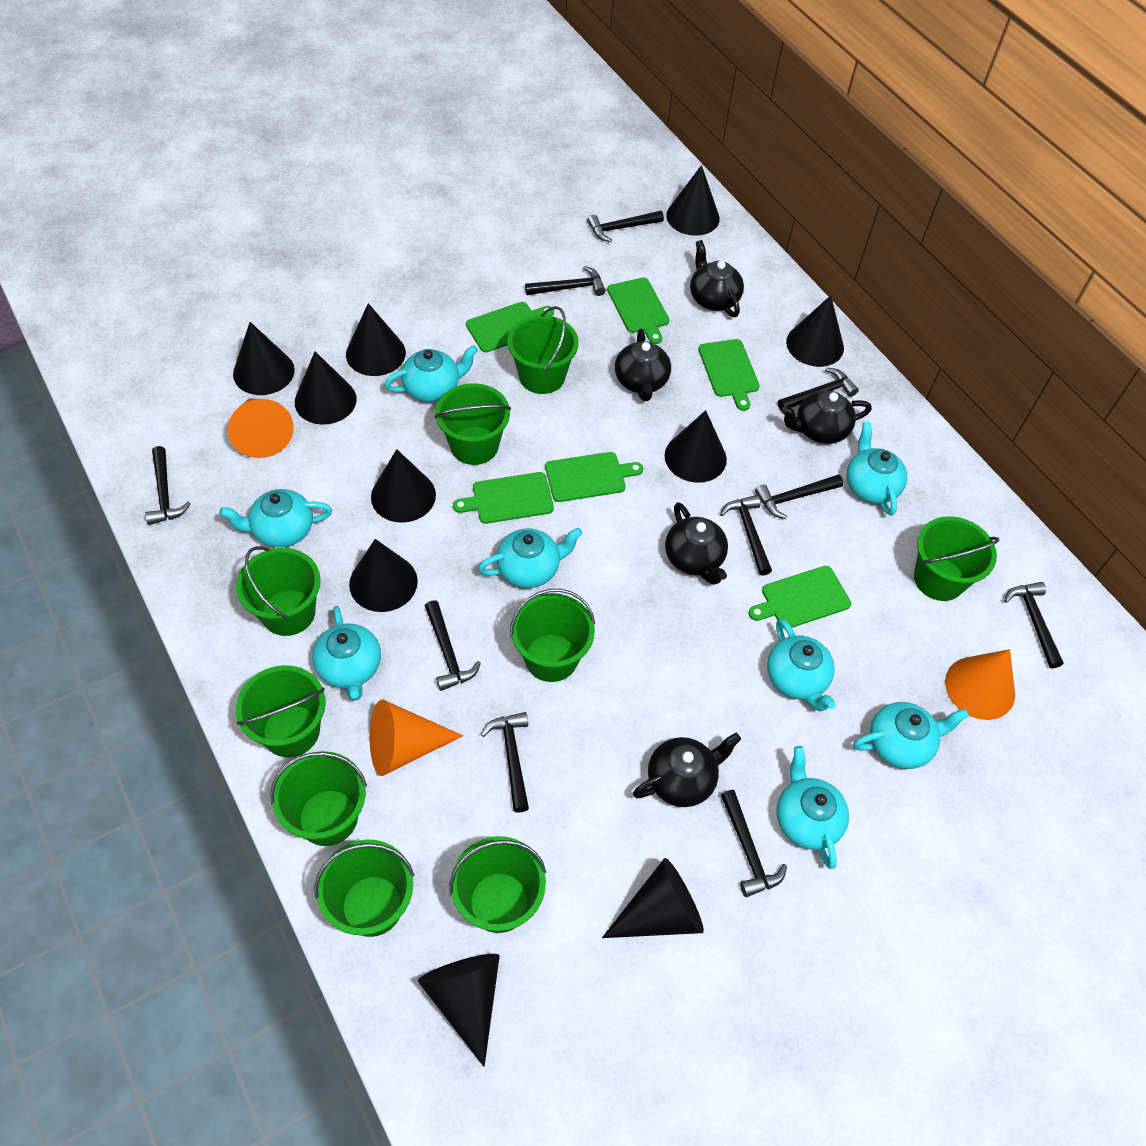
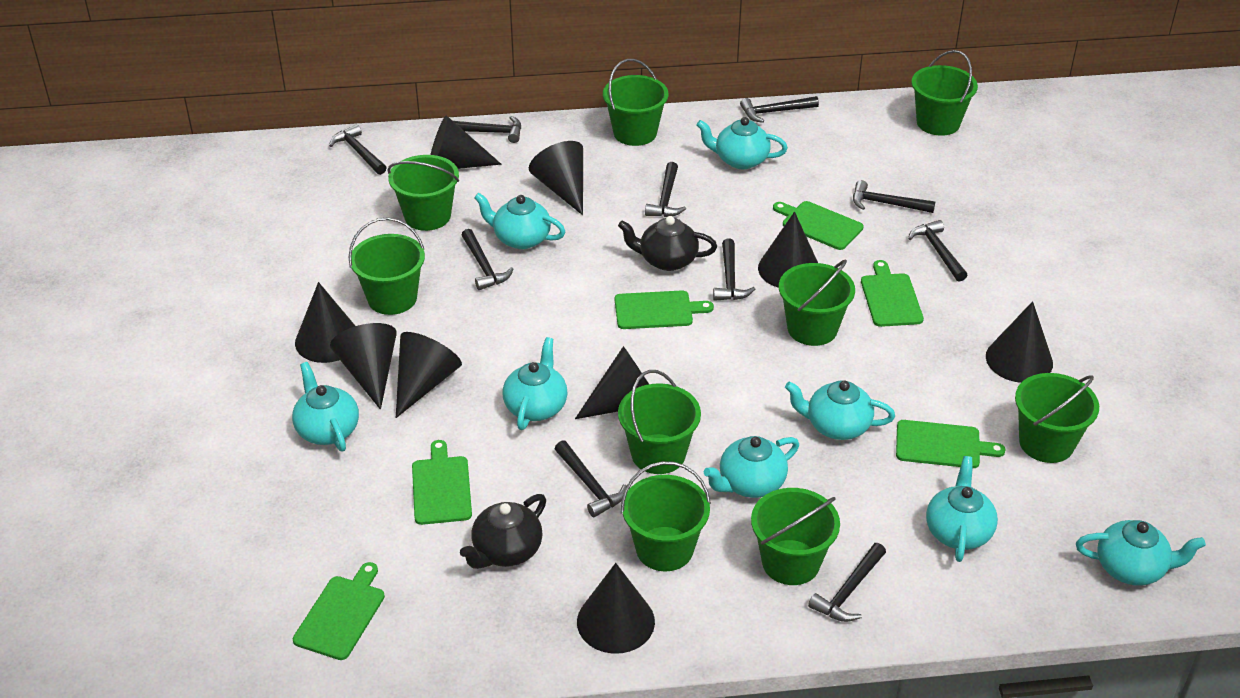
black cone: 10 -> 9
black teapot: 5 -> 2
orange cone: 3 -> 0

